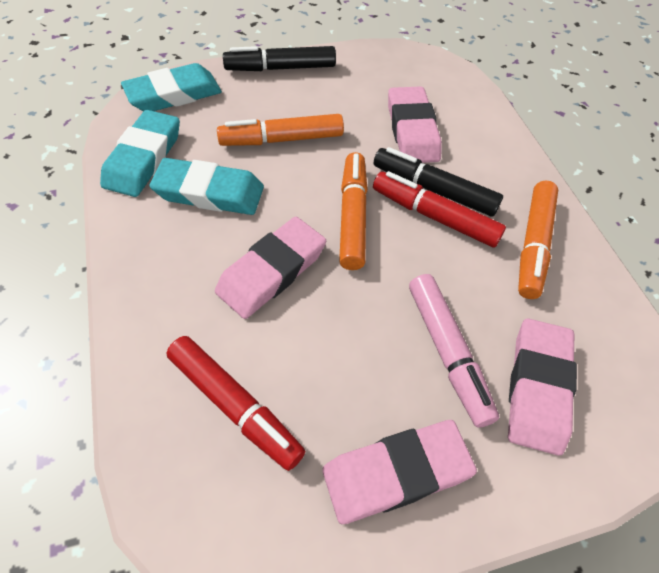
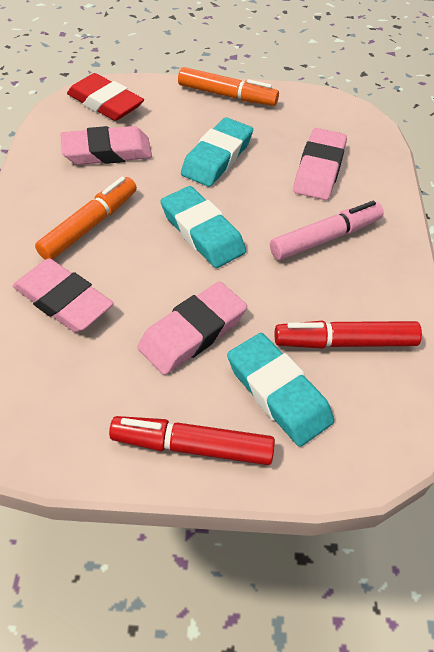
black marker: 2 -> 0
orange marker: 3 -> 2
red eraser: 0 -> 1

